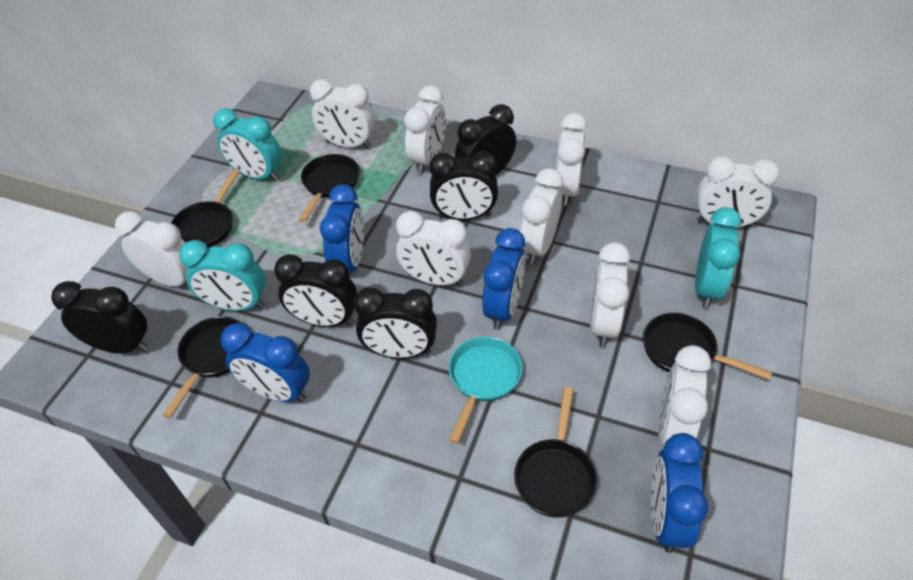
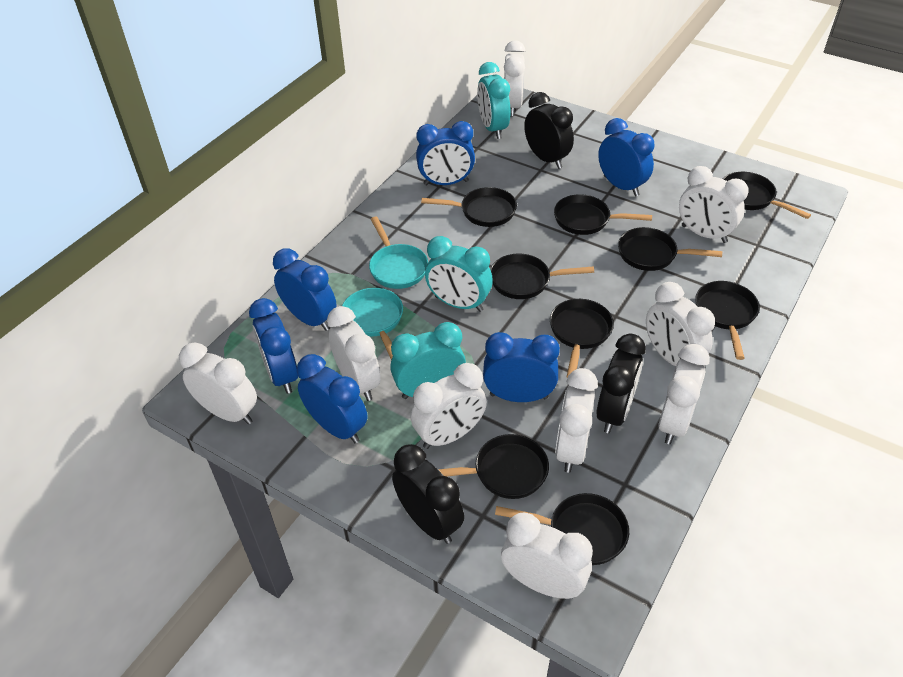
black clock: 5 -> 3
black pan: 5 -> 9
blue clock: 4 -> 6
turquoise pan: 1 -> 2

